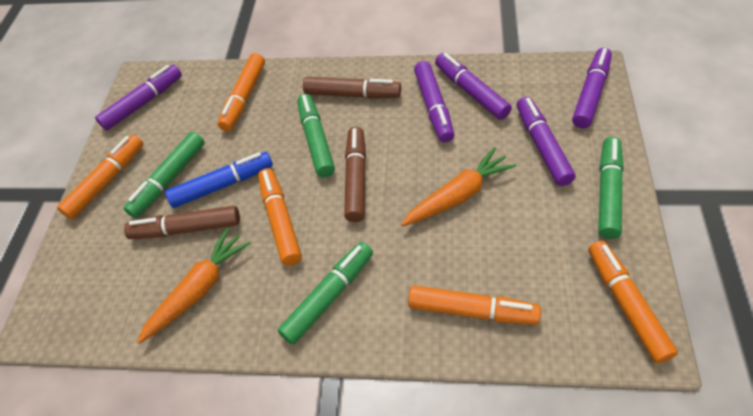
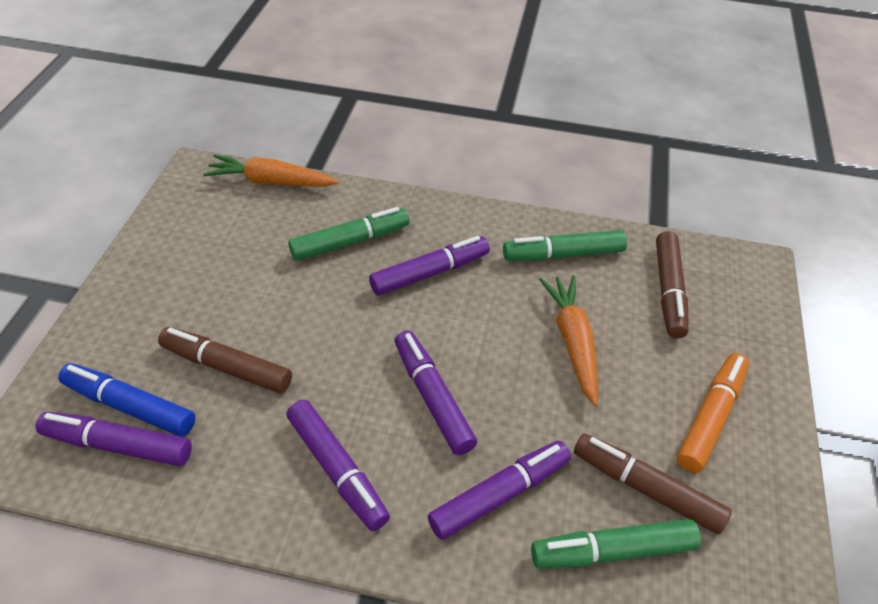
green marker: 4 -> 3
orange marker: 5 -> 1

